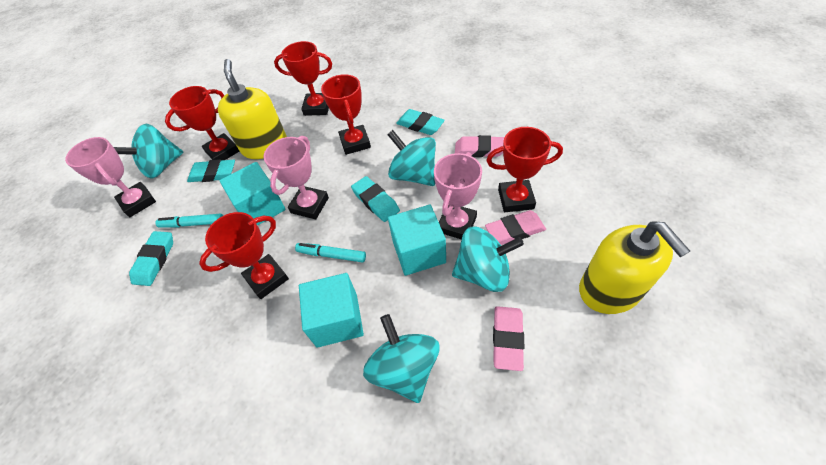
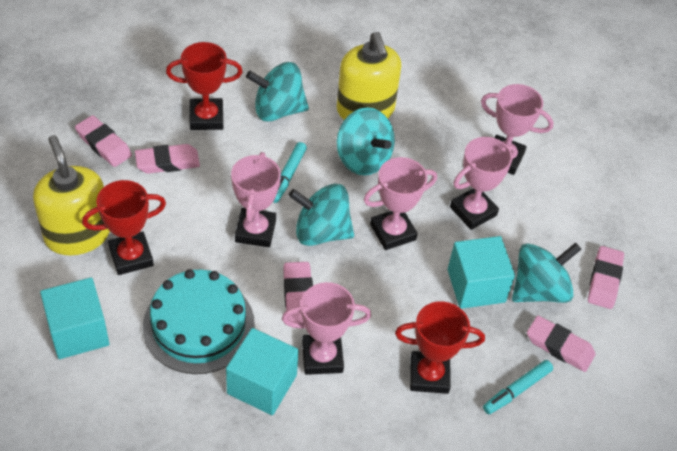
pink eraser: 3 -> 5
pink trophy: 3 -> 5
red trophy: 5 -> 3
turquoise cake: 0 -> 1
turquoise eraser: 4 -> 0

